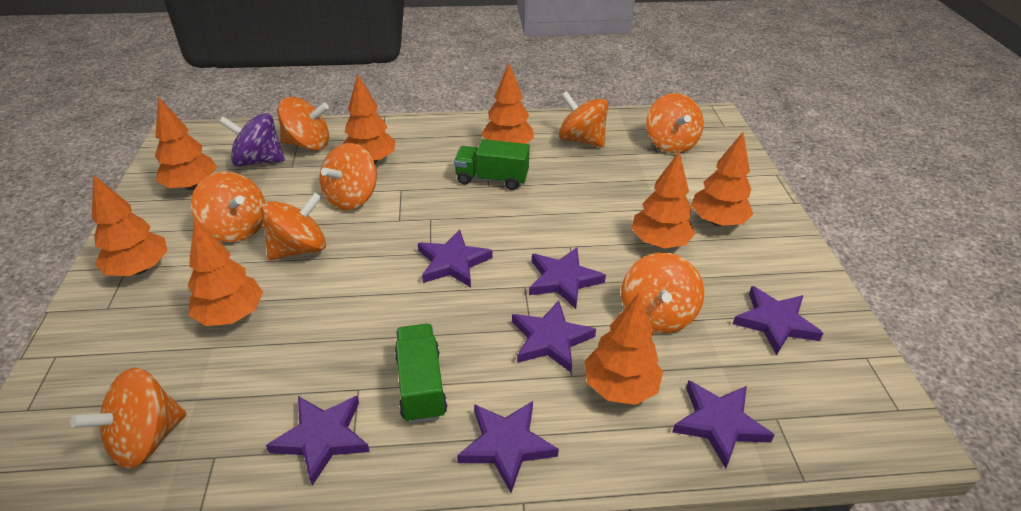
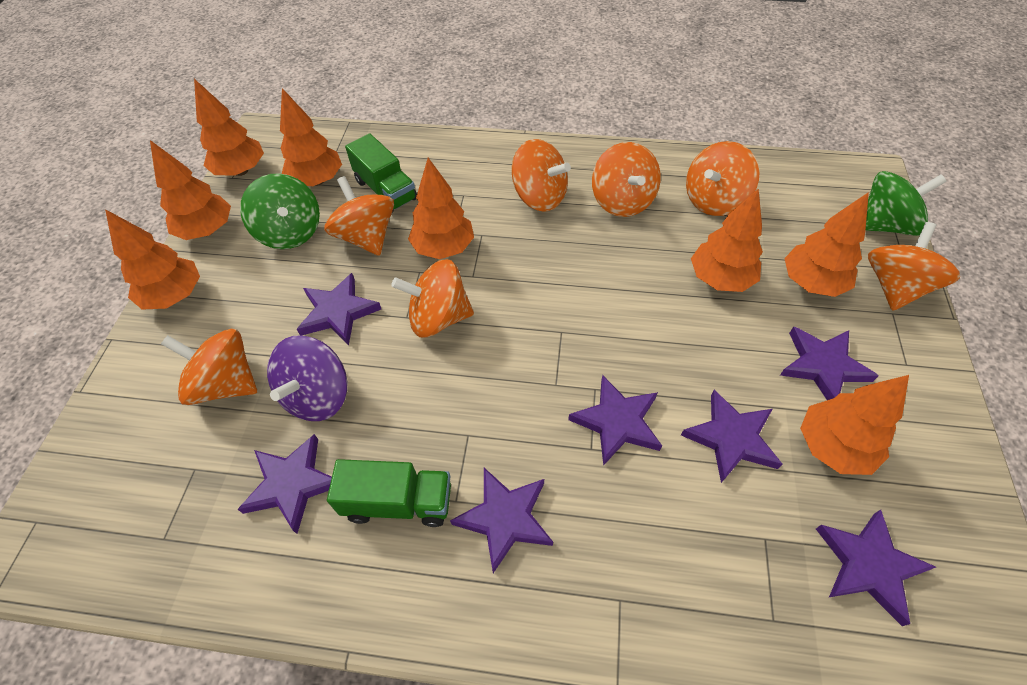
green spinning top: 0 -> 2
orange spinning top: 8 -> 7

